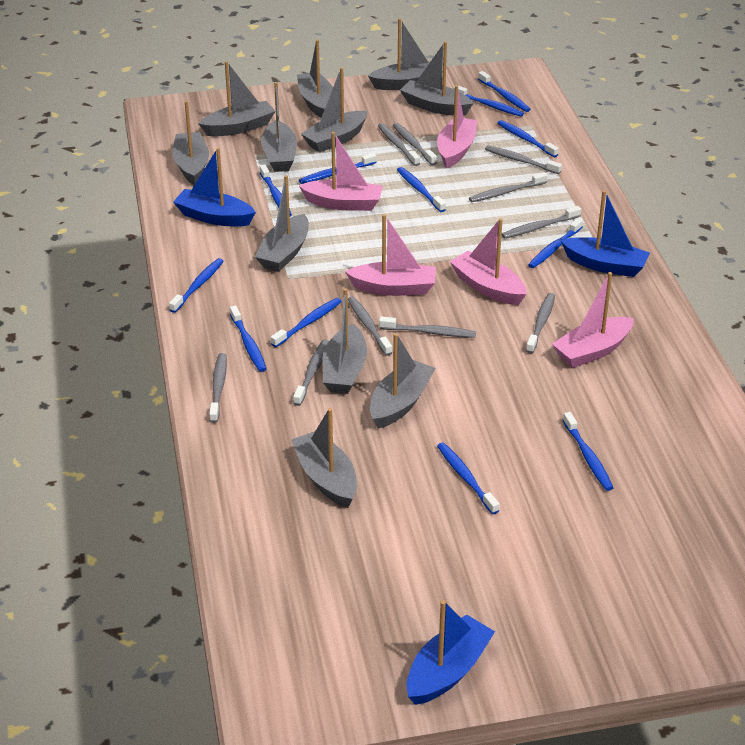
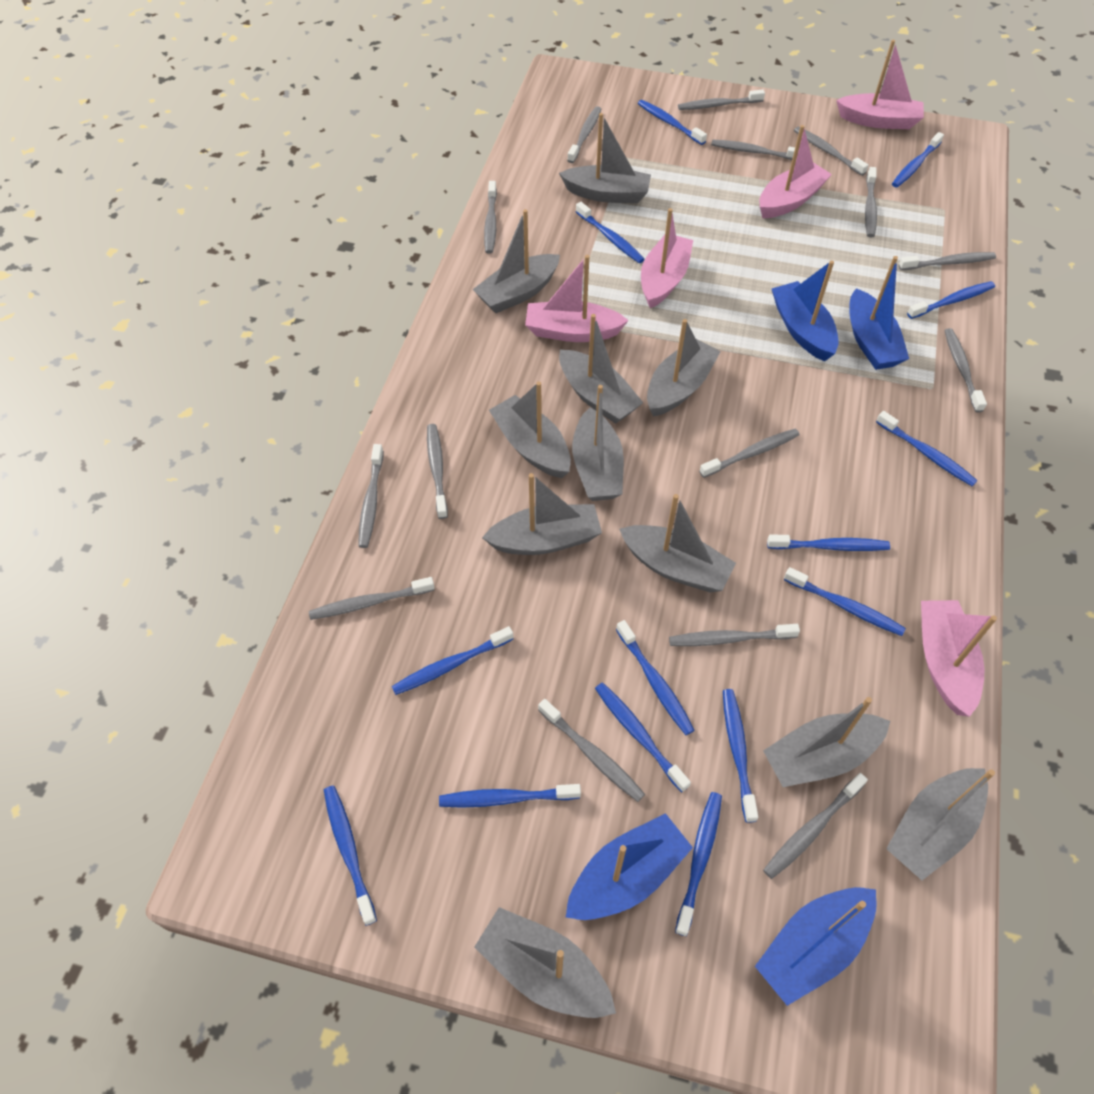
blue boat: 3 -> 4
blue toothbrush: 12 -> 14
grey toothbrush: 10 -> 15

